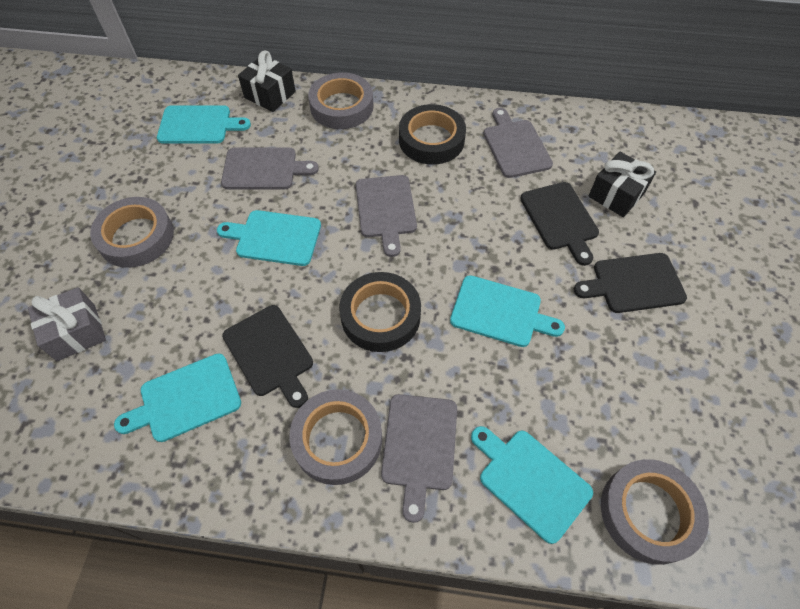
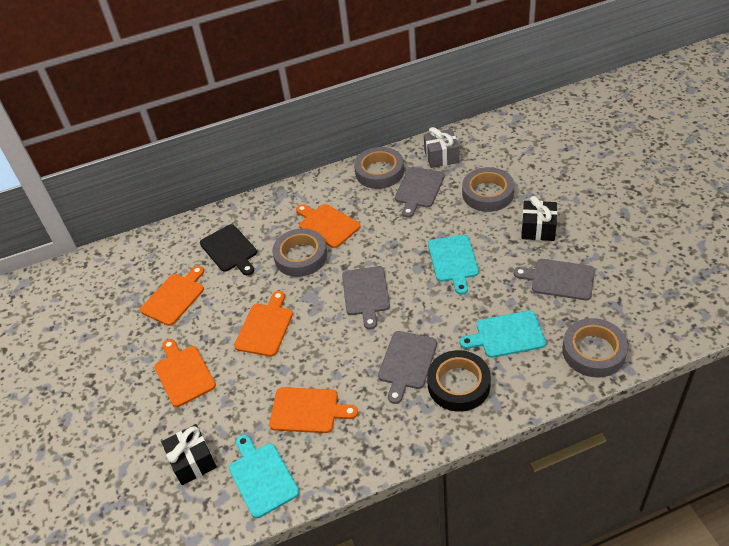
black cutting board: 3 -> 1
black tape: 2 -> 1
orange cutting board: 0 -> 5
turquoise cutting board: 5 -> 3

